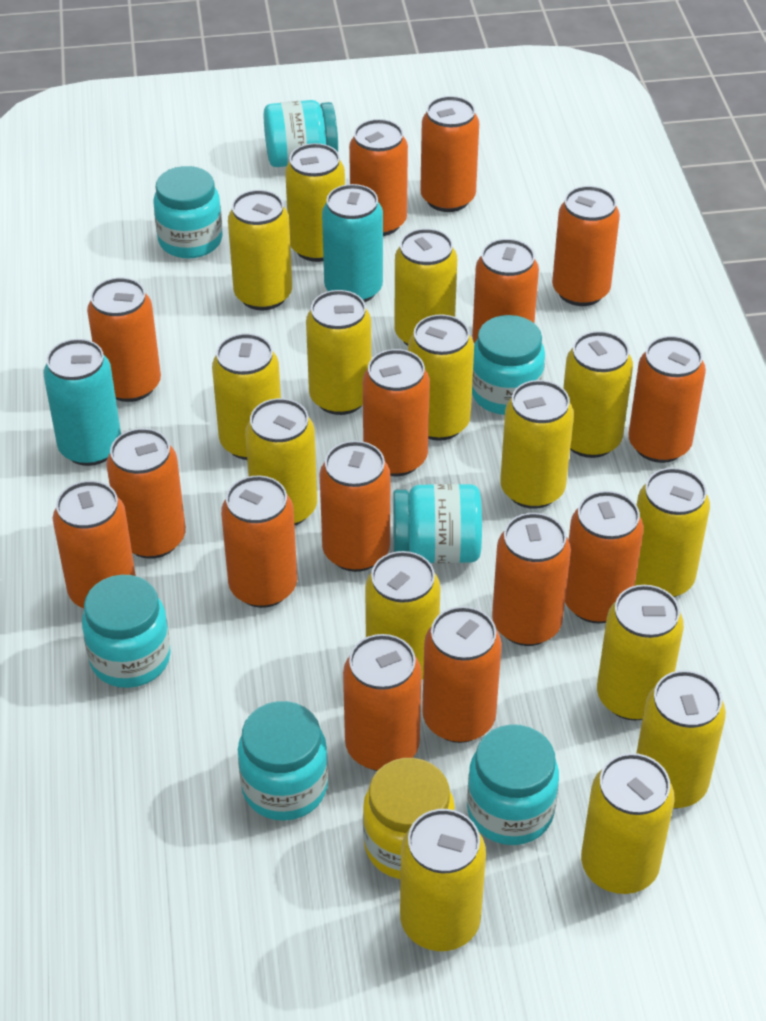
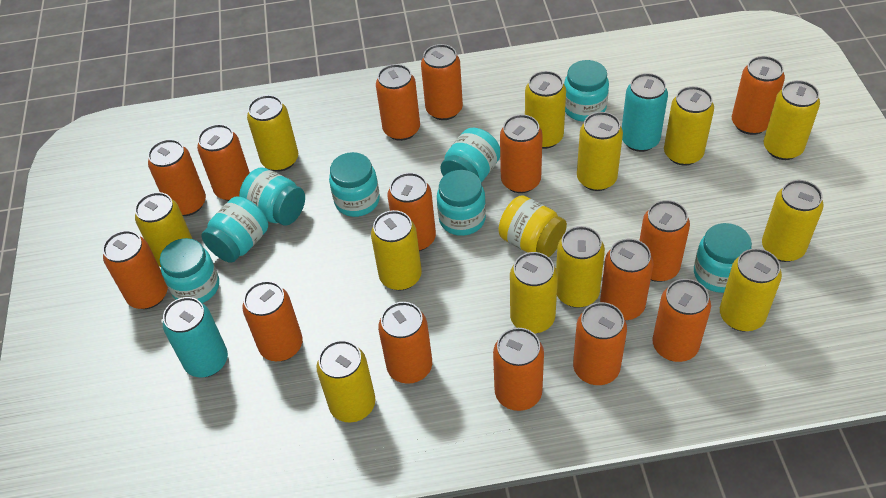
turquoise jar: 7 -> 8
yellow can: 15 -> 12

